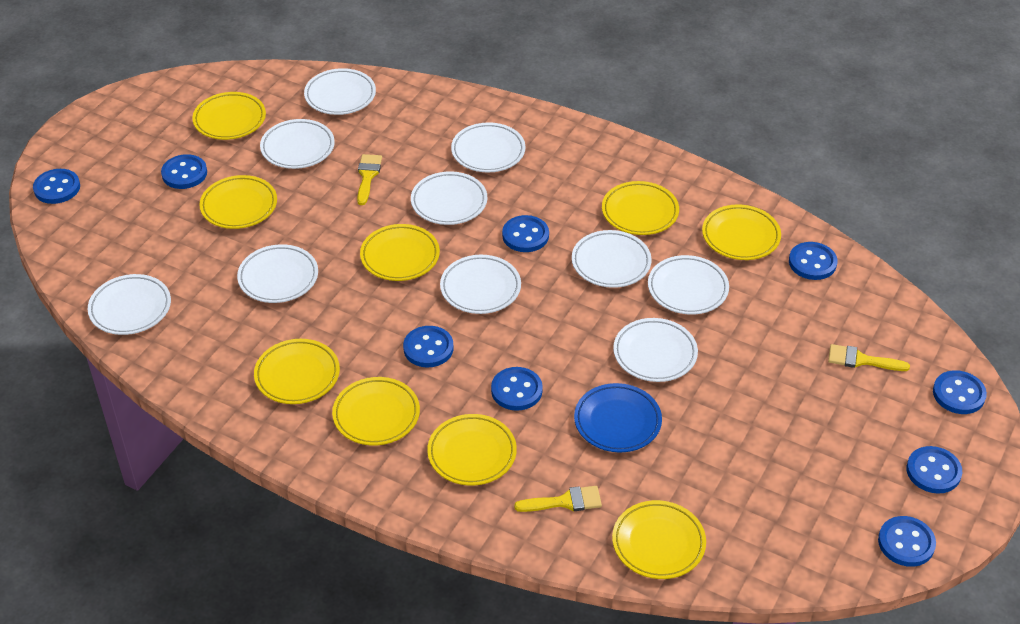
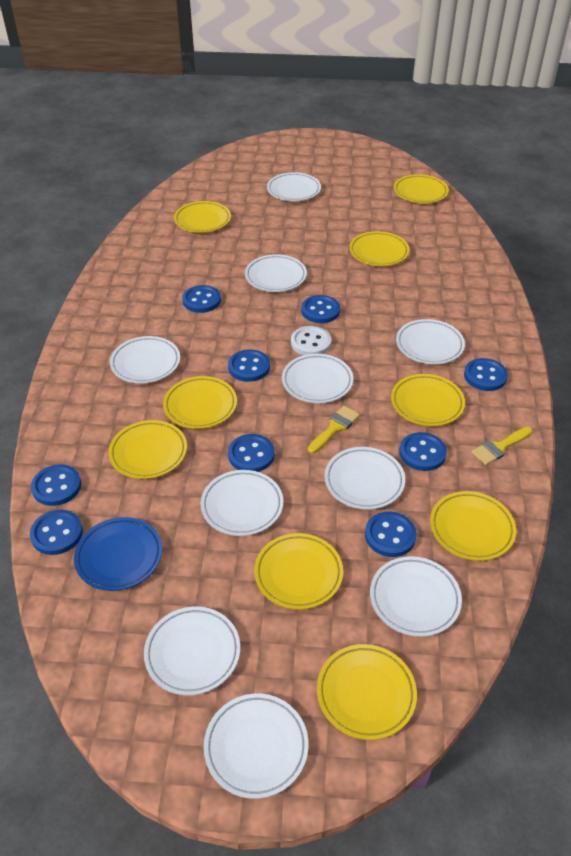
white button: 0 -> 1
yellow brush: 3 -> 2

